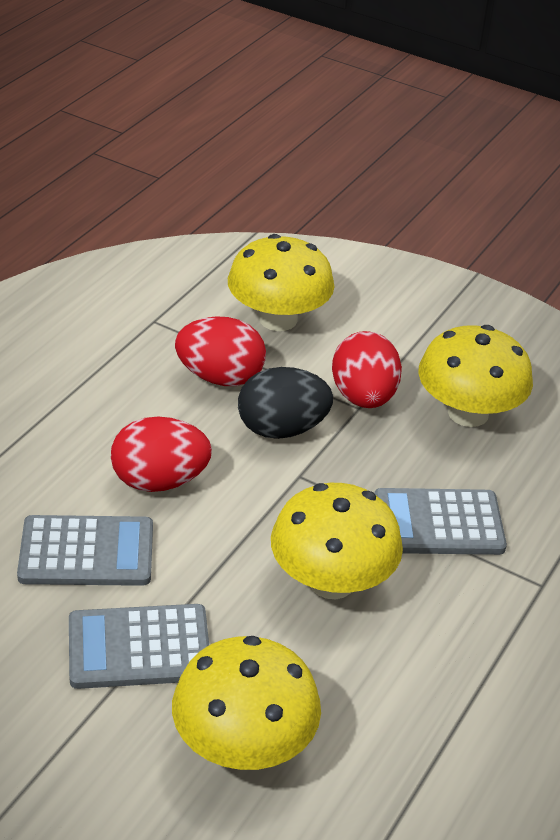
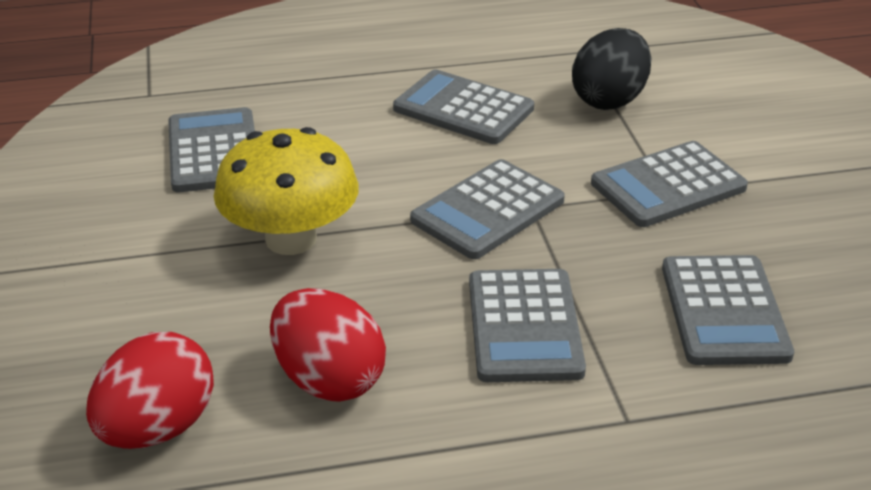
grey calculator: 3 -> 6
red egg: 3 -> 2
yellow mushroom: 4 -> 1

